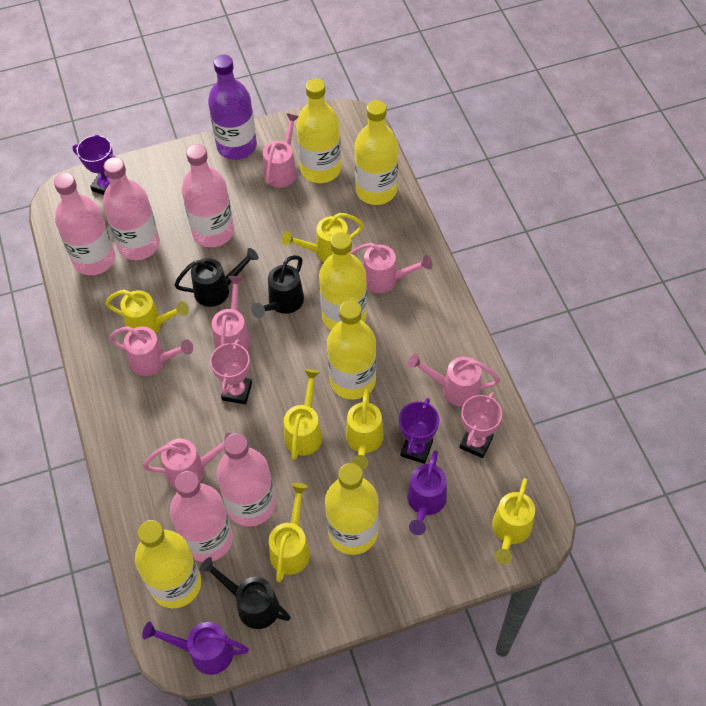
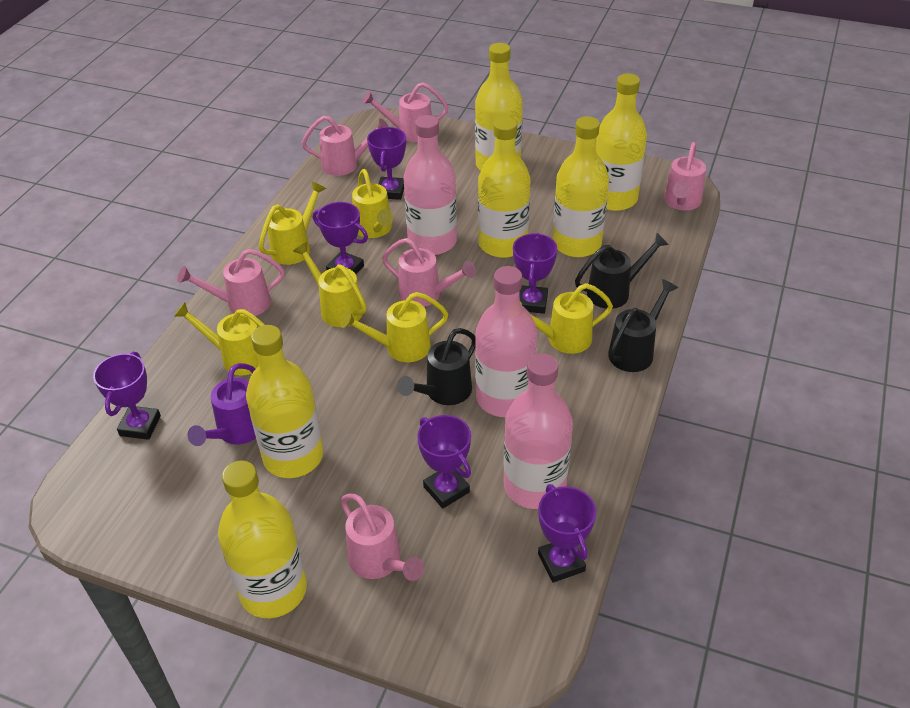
pink bottle: 5 -> 3
pink trophy: 2 -> 0
purple bottle: 1 -> 0
purple trophy: 2 -> 6
purple watering can: 2 -> 1

